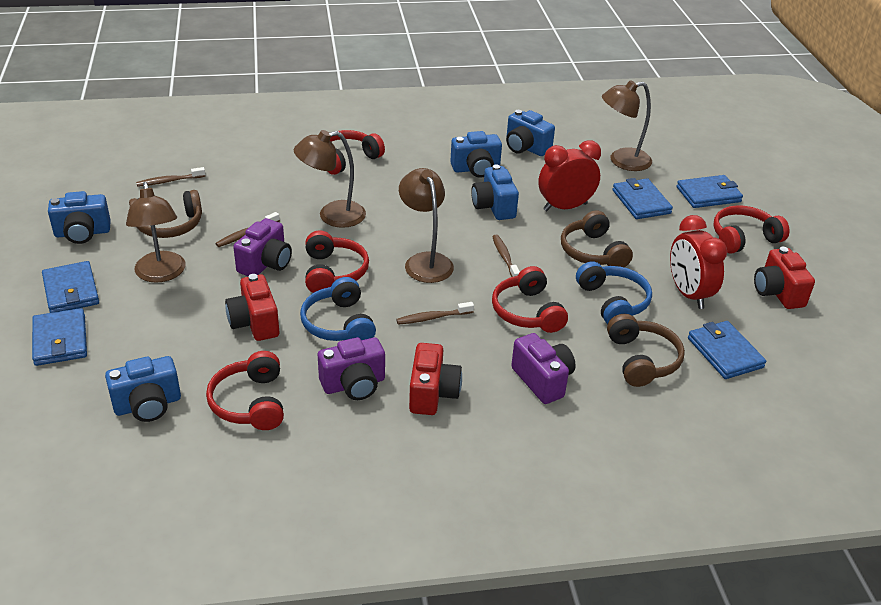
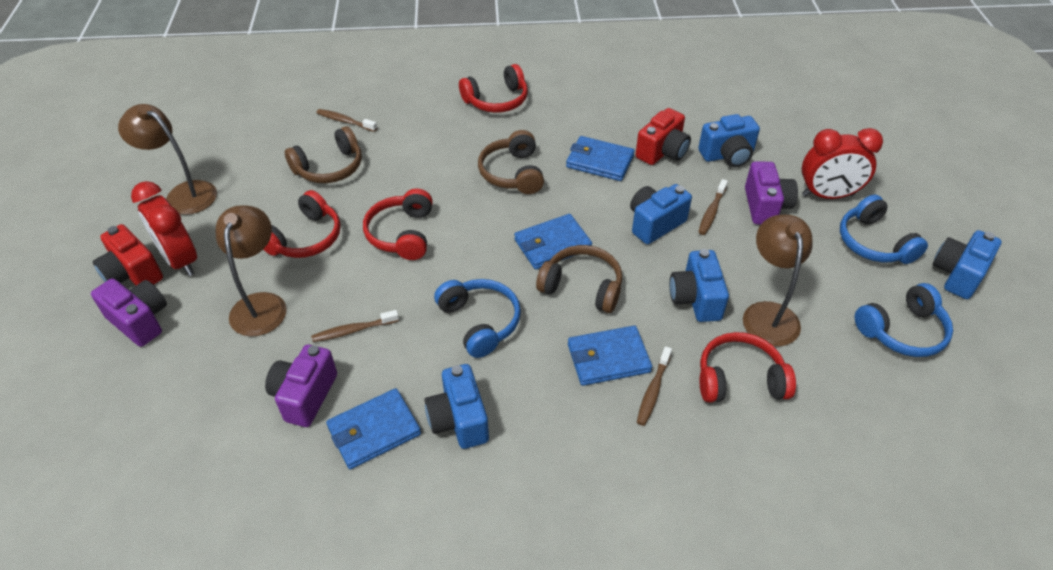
blue headphones: 2 -> 3
blue wallet: 5 -> 4
brown lamp: 4 -> 3
red camera: 3 -> 2
red headphones: 5 -> 4

